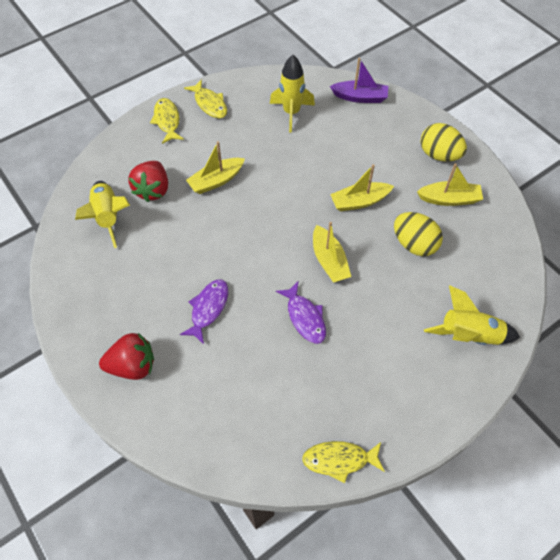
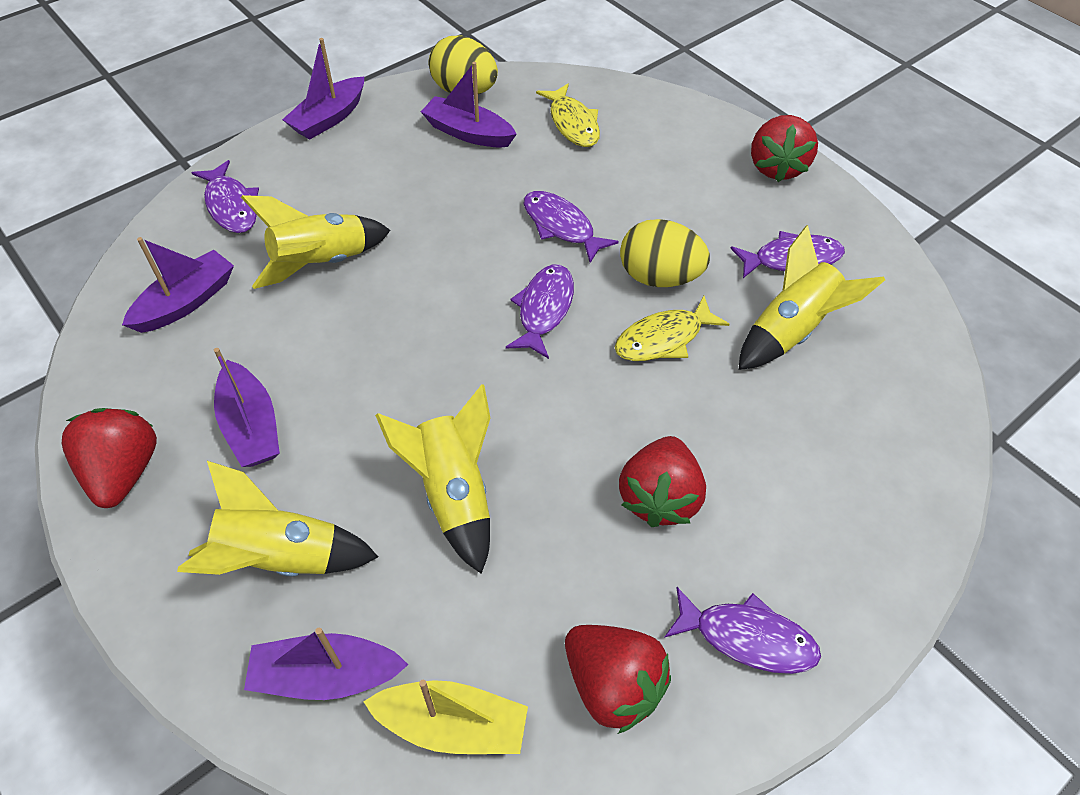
purple boat: 1 -> 5
purple fish: 2 -> 5
red strawberry: 2 -> 4
yellow boat: 4 -> 1
yellow fish: 3 -> 2
yellow rocket: 3 -> 4

